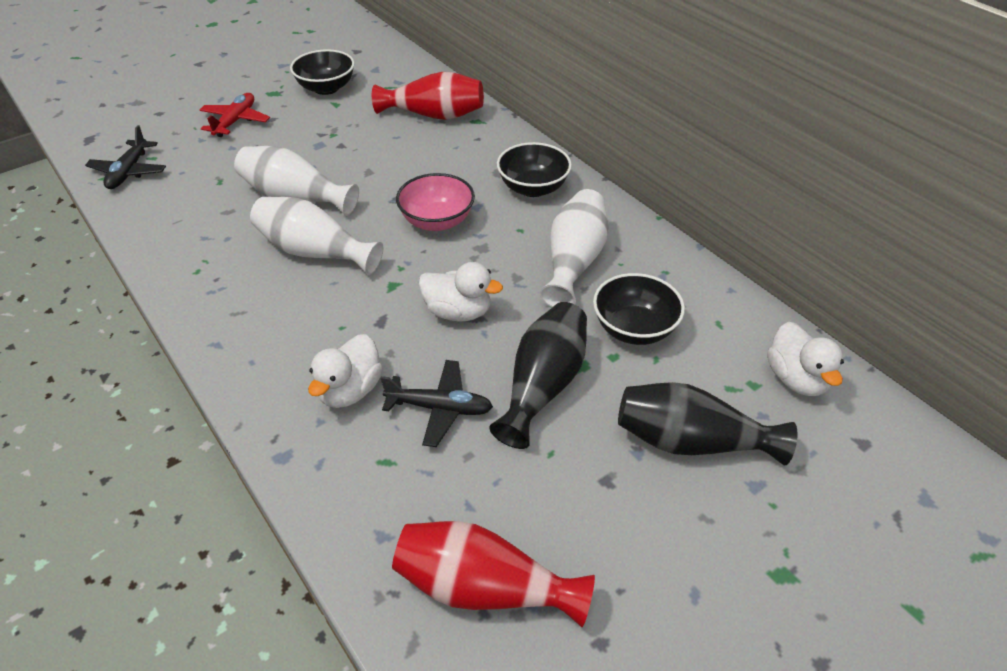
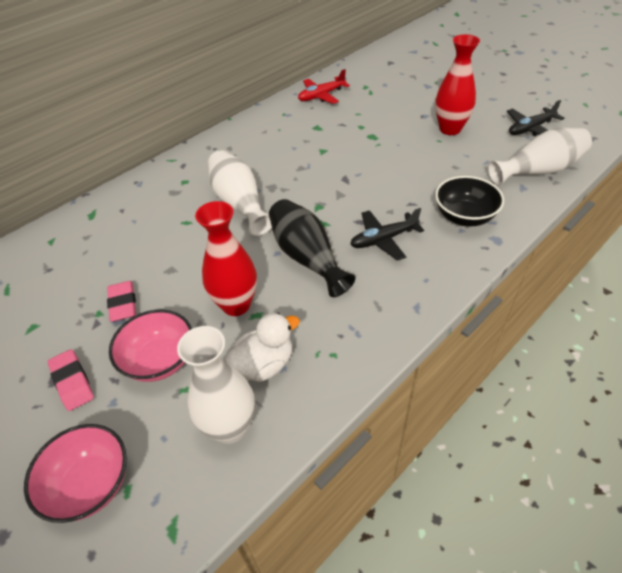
black bowl: 3 -> 1
black vase: 2 -> 1
pink bowl: 1 -> 2
pink eraser: 0 -> 2
white duck: 3 -> 1

